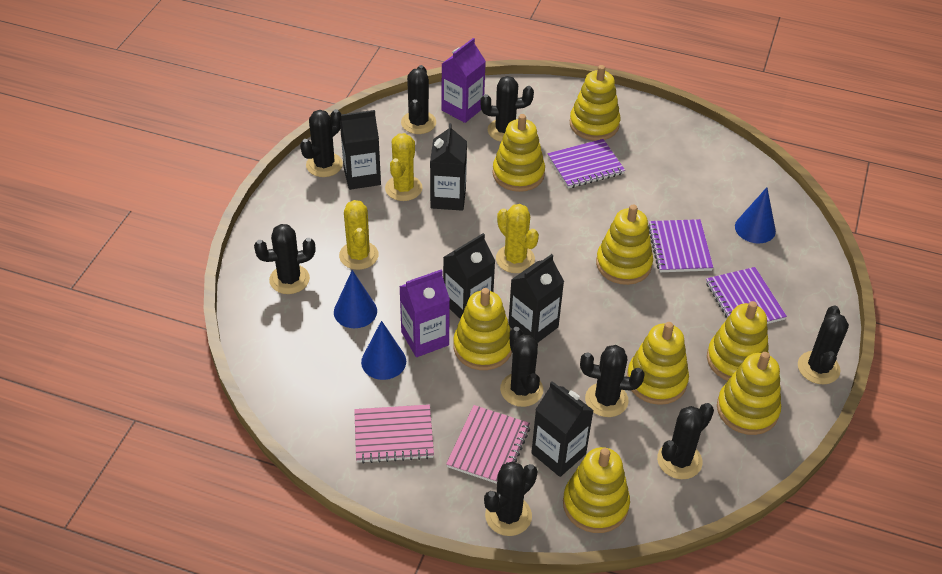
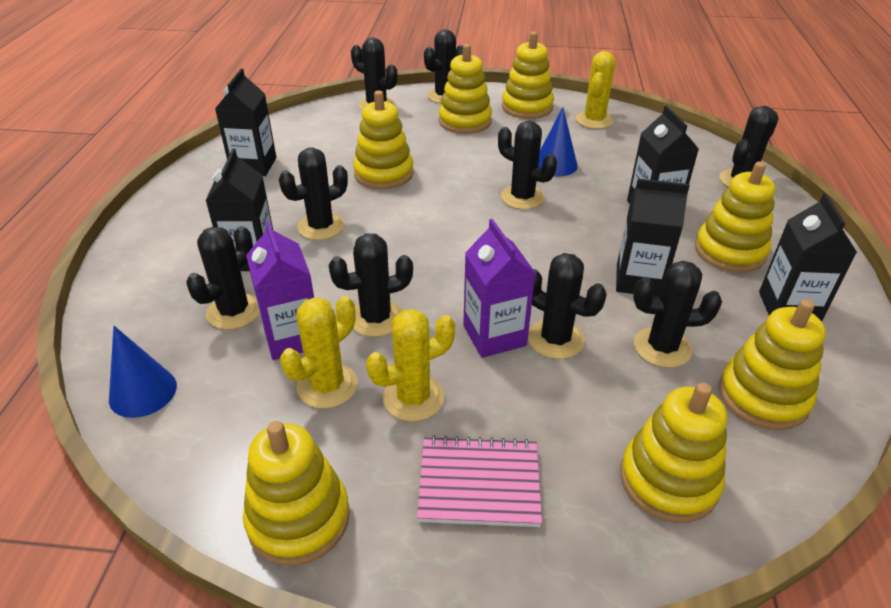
blue cone: 3 -> 2
pink notebook: 2 -> 1
purple notebook: 3 -> 0
yellow stacking toy: 8 -> 7

